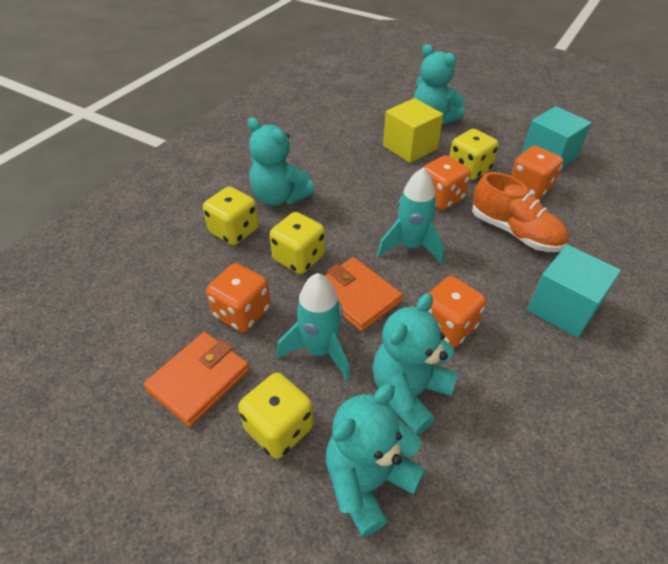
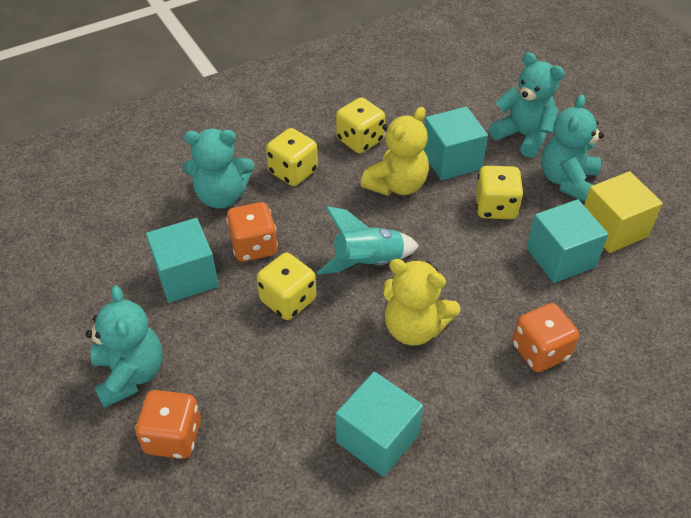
orange dice: 4 -> 3
orange shoe: 1 -> 0
orange wallet: 2 -> 0
turquoise cube: 2 -> 4
turquoise rocket: 2 -> 1
yellow teddy bear: 0 -> 2

